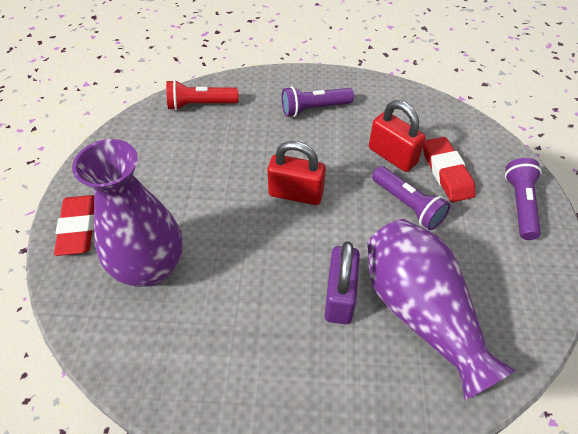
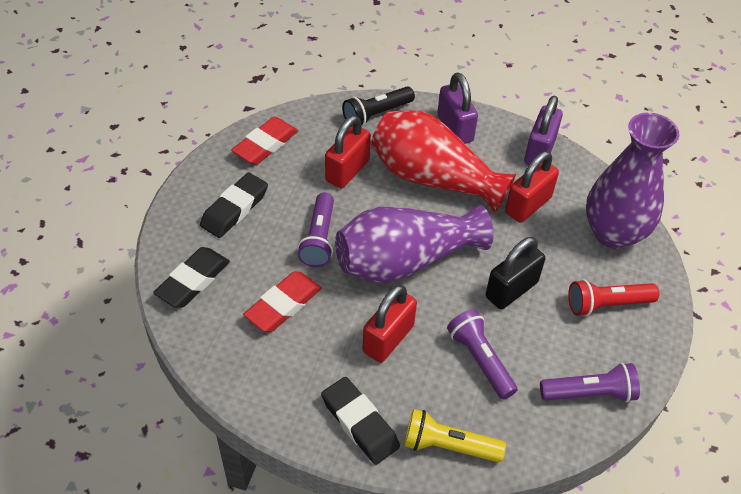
black eraser: 0 -> 3
black flashlight: 0 -> 1
black padlock: 0 -> 1
purple padlock: 1 -> 2
red padlock: 2 -> 3
red vase: 0 -> 1
yellow flashlight: 0 -> 1

